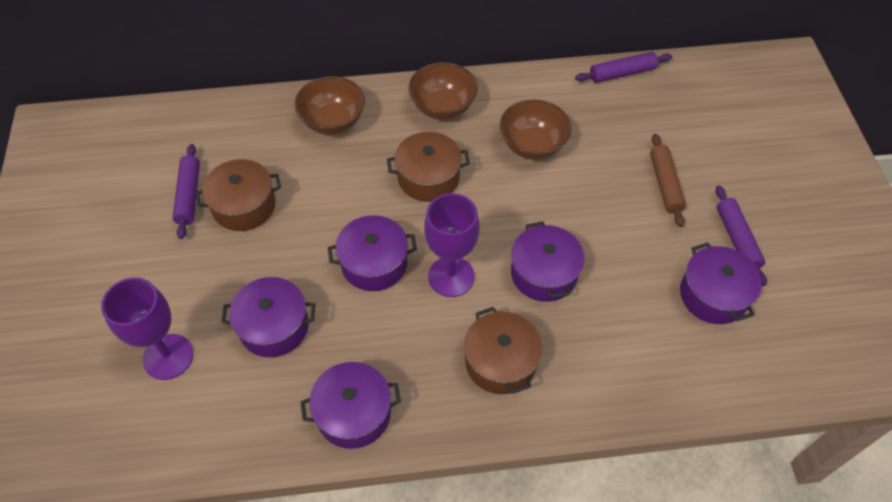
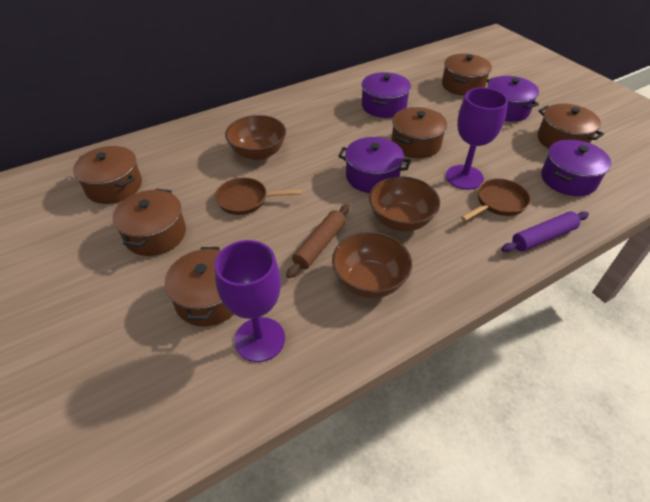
brown pan: 0 -> 2
brown pot: 3 -> 6
purple pot: 5 -> 4
purple rolling pin: 3 -> 1

